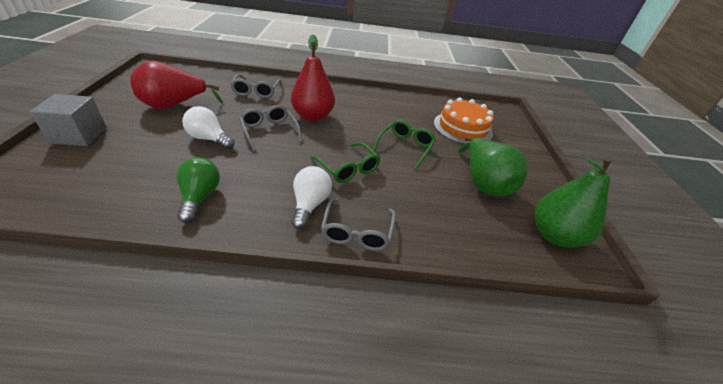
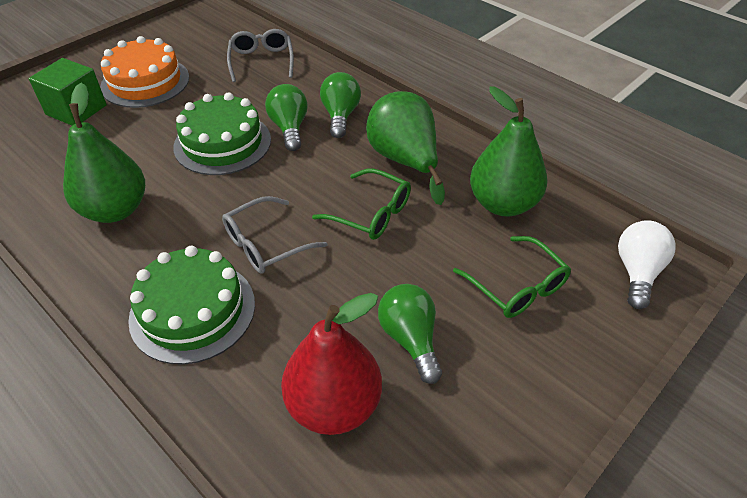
green cake: 0 -> 2
green cube: 0 -> 1
green light bulb: 1 -> 3
green pear: 2 -> 3
grey cube: 1 -> 0
grey glasses: 3 -> 2
red pear: 2 -> 1
white light bulb: 2 -> 1

